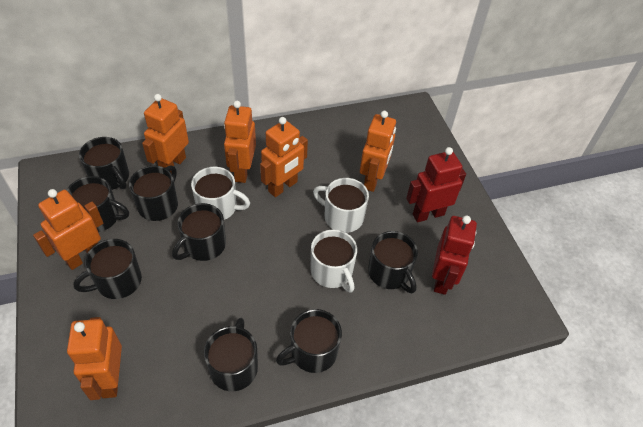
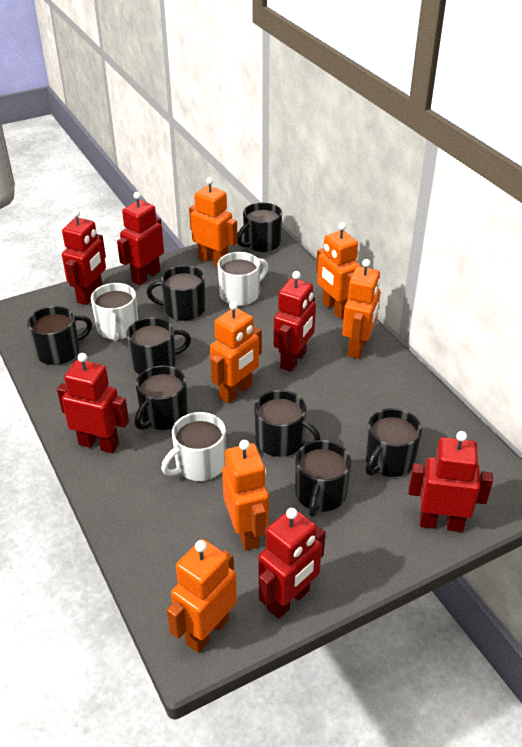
red robot: 2 -> 6

